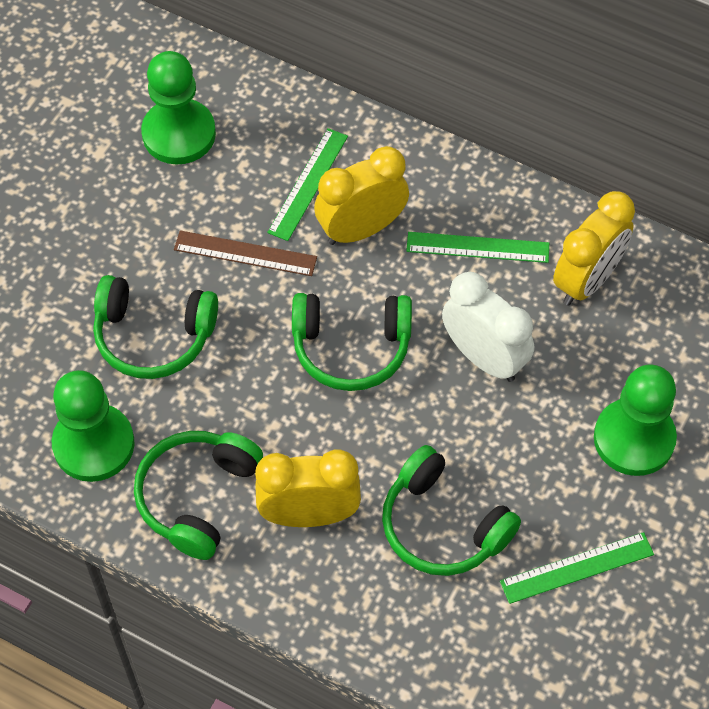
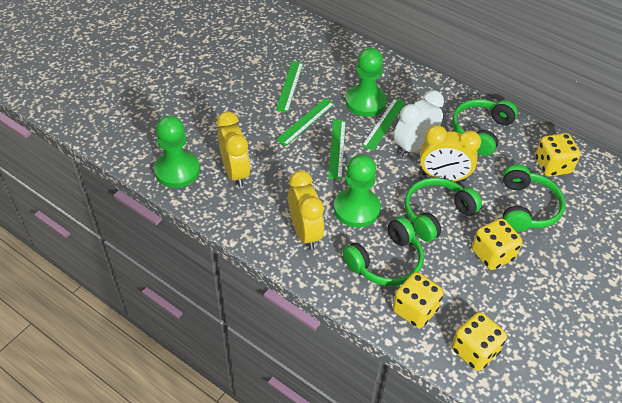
brown ruler: 1 -> 0
green ruler: 3 -> 4
yellow dice: 0 -> 4

